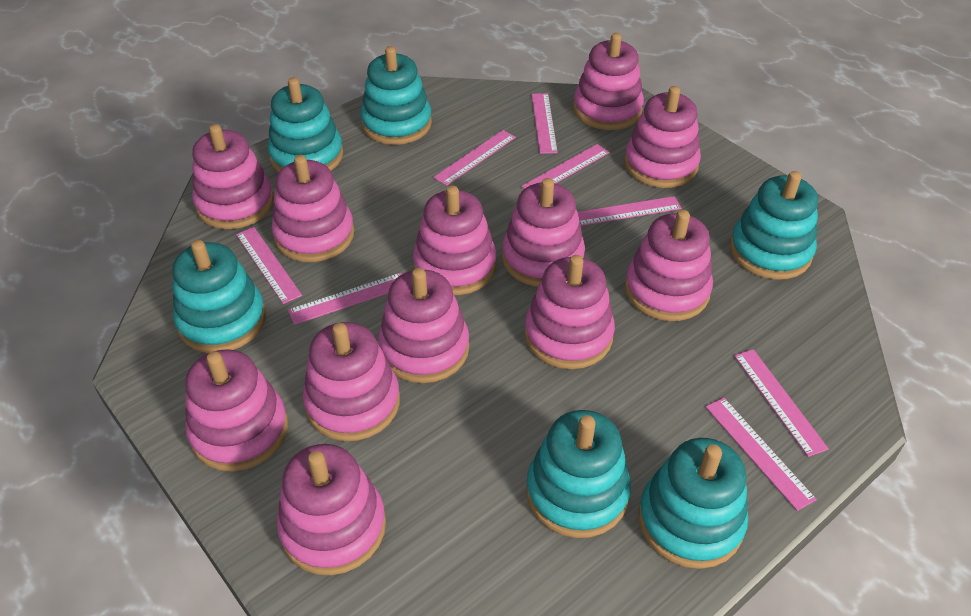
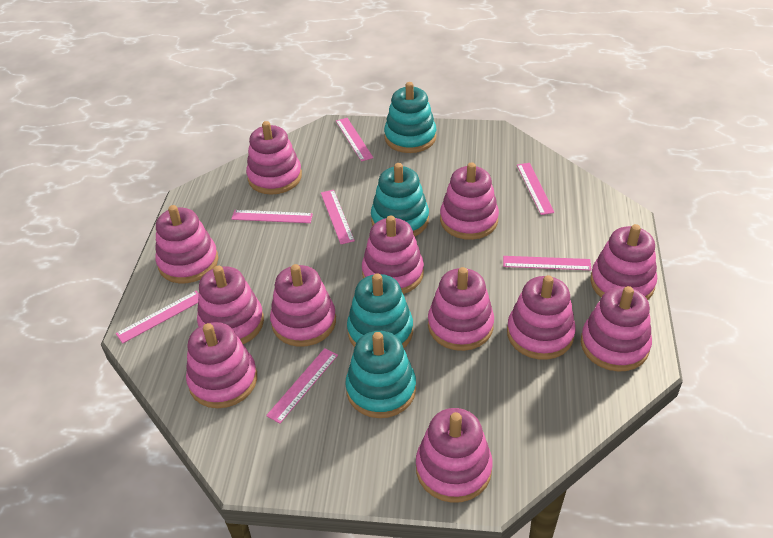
pink ruler: 8 -> 7
turquoise stacking toy: 6 -> 4

